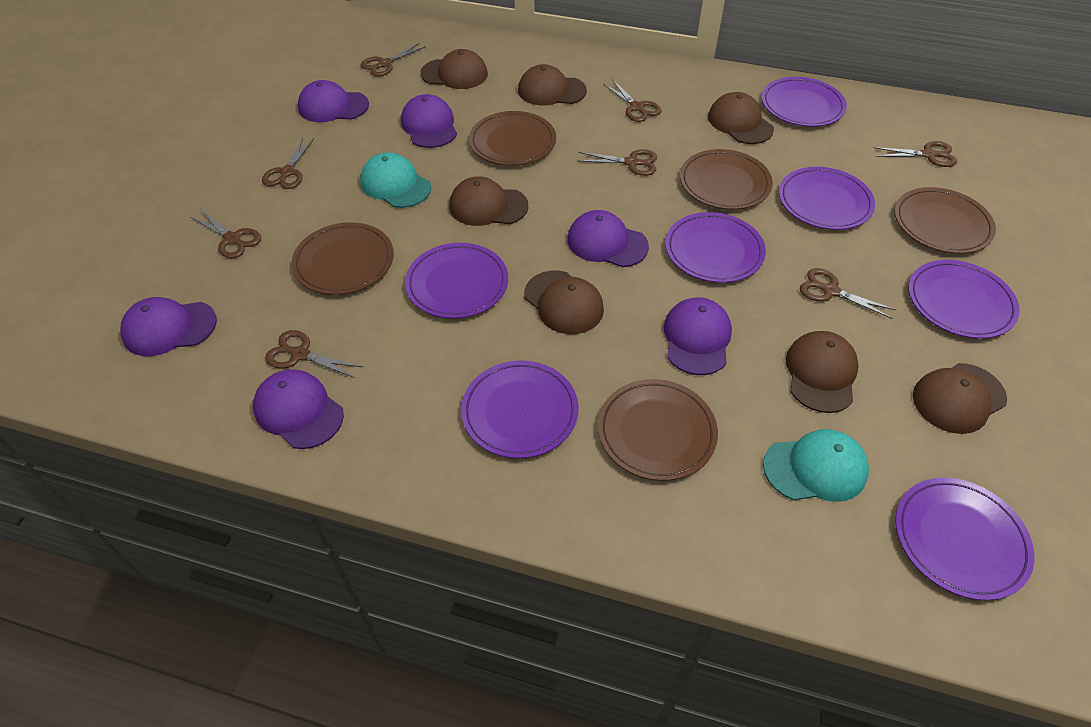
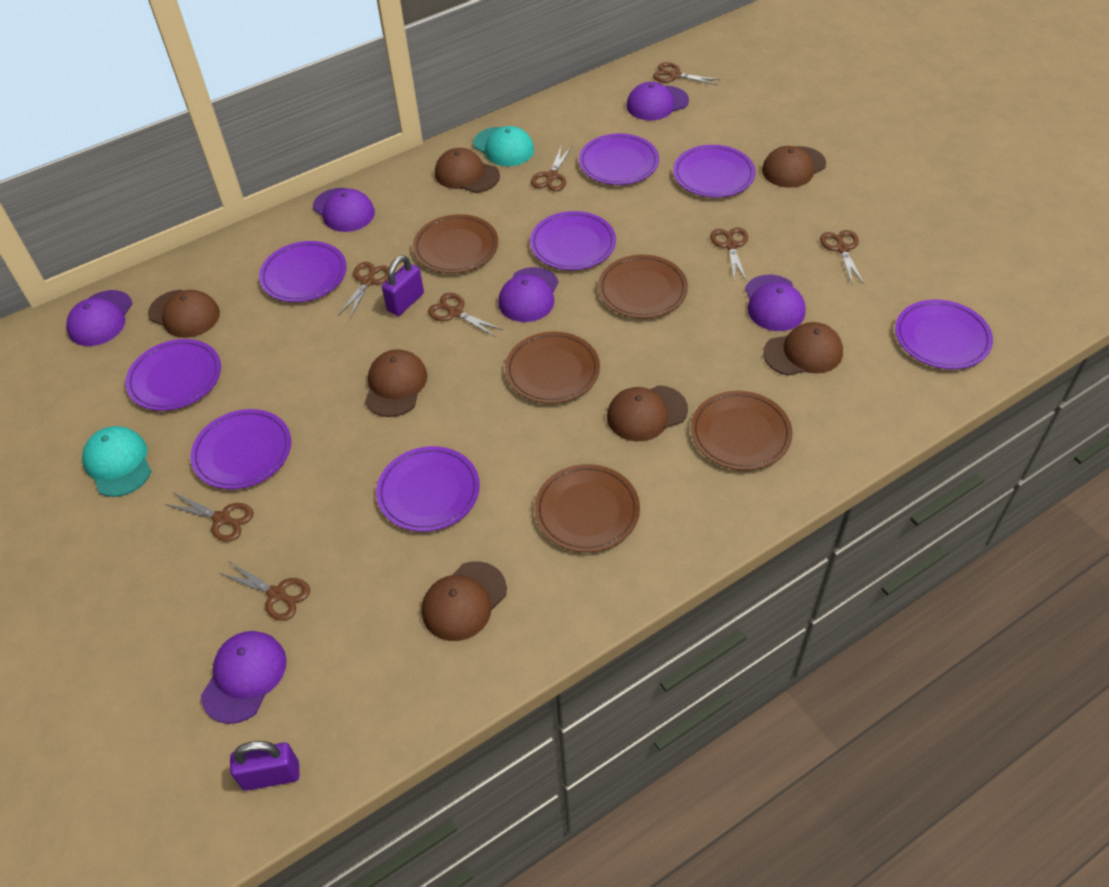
purple padlock: 0 -> 2
purple plate: 7 -> 8

